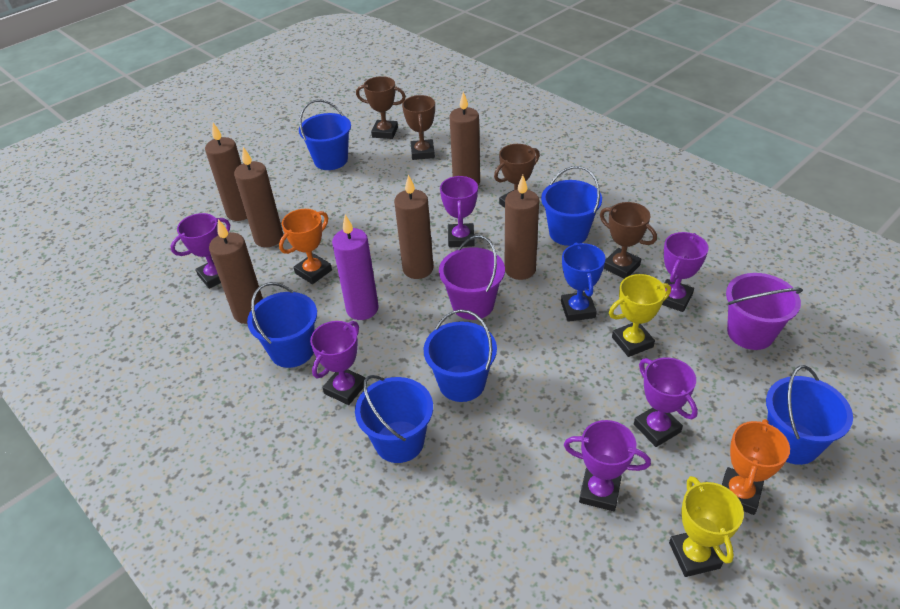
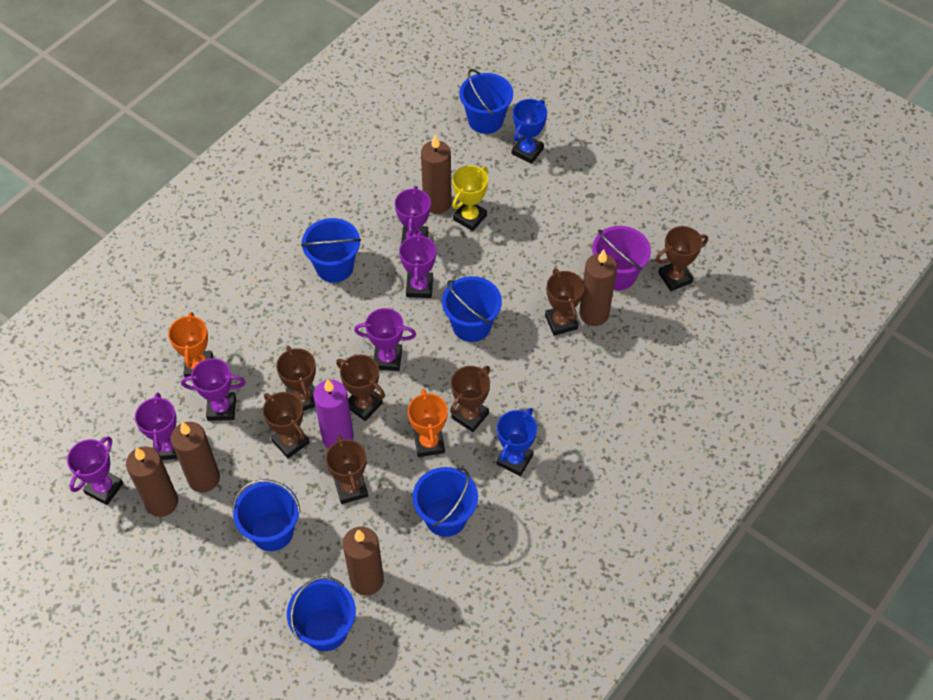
blue trophy: 1 -> 2
brown candle: 6 -> 5
brown trophy: 4 -> 7
purple bucket: 2 -> 1
yellow trophy: 2 -> 1

